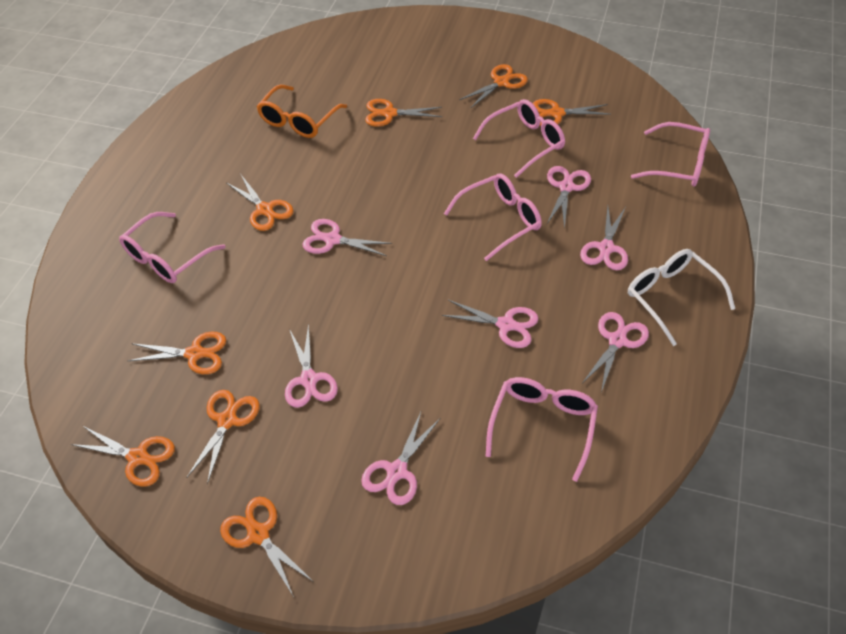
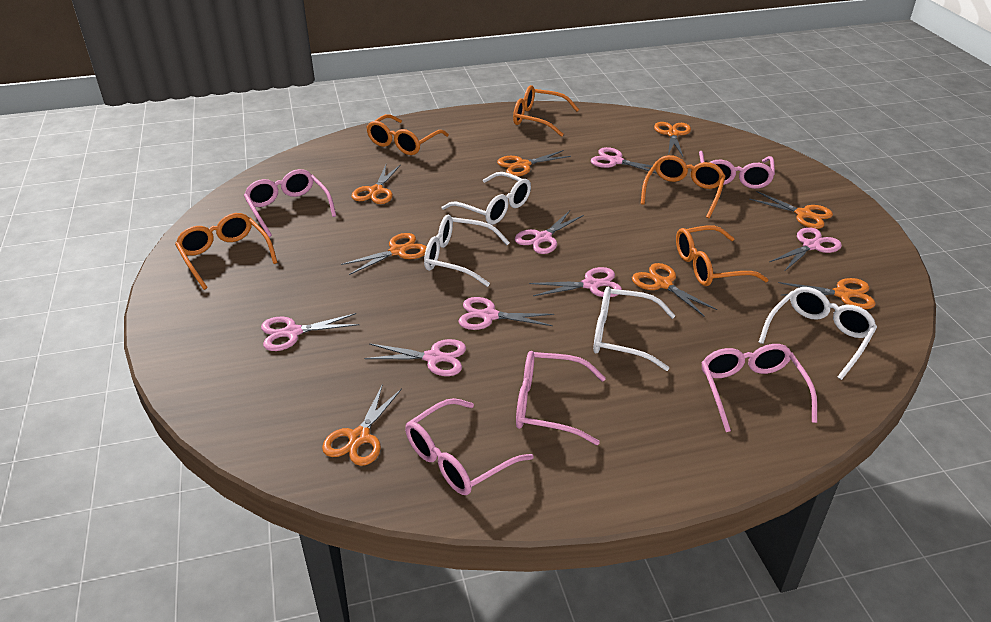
orange glasses: 1 -> 5
white glasses: 1 -> 4

